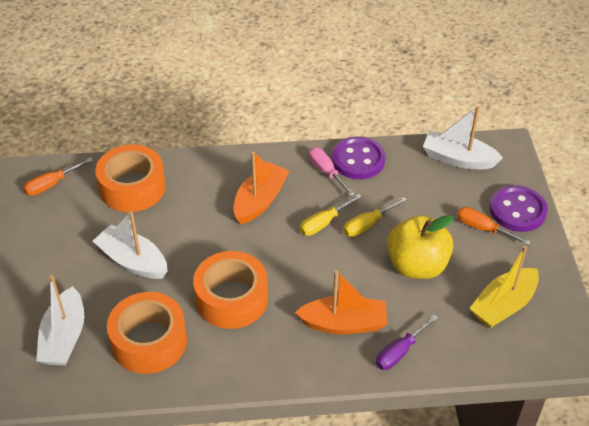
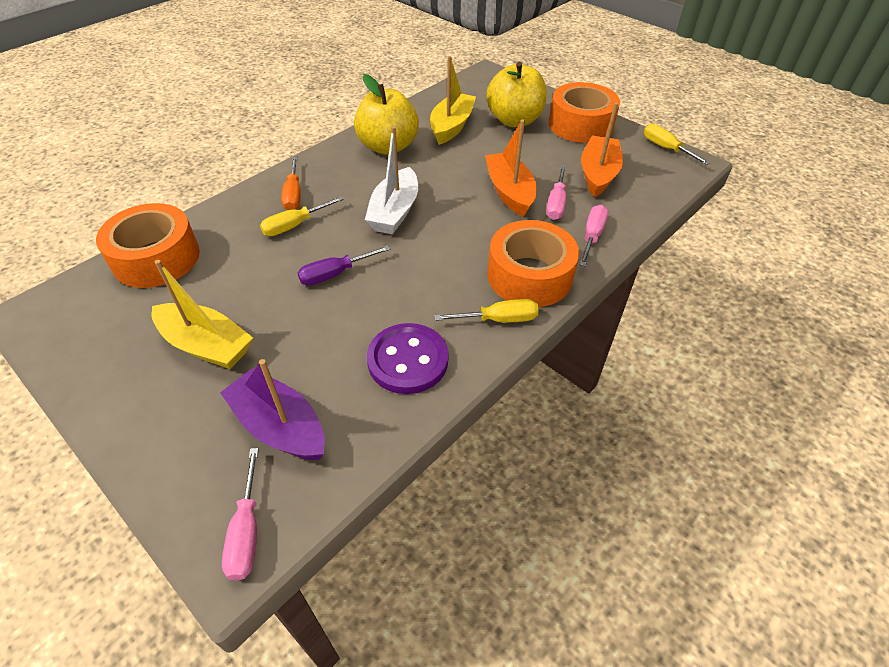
orange screwdriver: 2 -> 1
pink screwdriver: 1 -> 3
purple boat: 0 -> 1
purple button: 2 -> 1
white boat: 3 -> 1
yellow apple: 1 -> 2
yellow boat: 1 -> 2
yellow screwdriver: 2 -> 3

